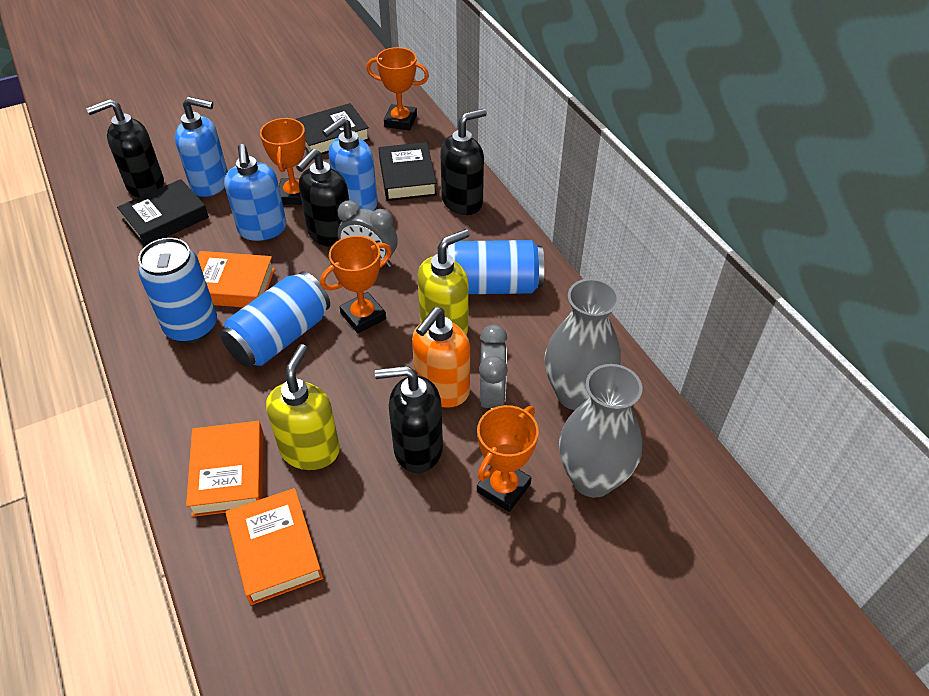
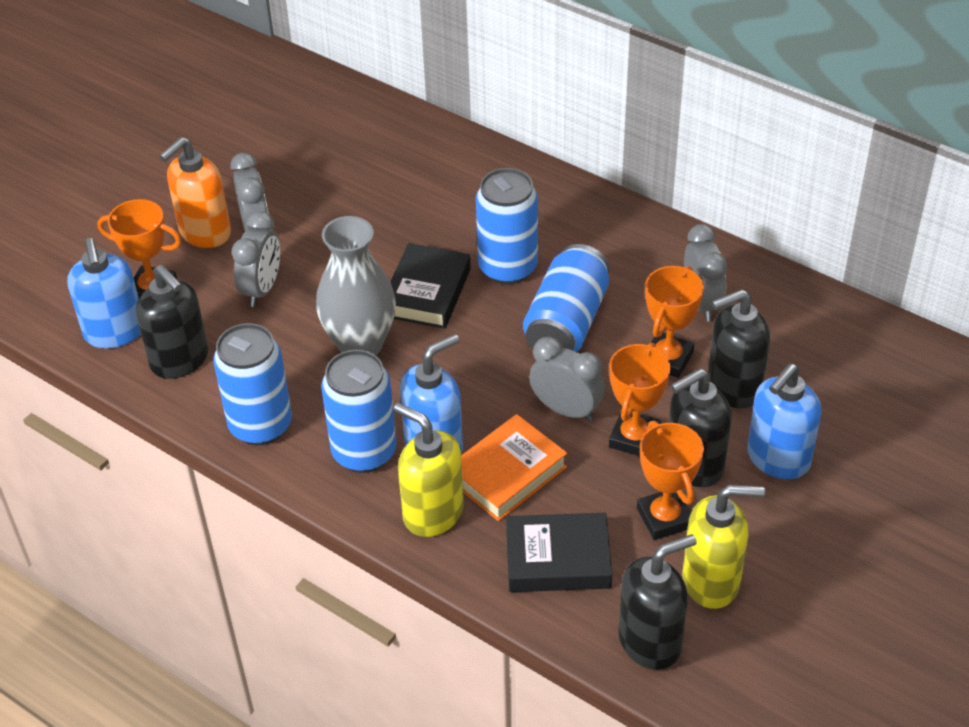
black book: 3 -> 2
blue can: 3 -> 4
grey clock: 2 -> 4
grey vase: 2 -> 1
orange book: 3 -> 1

